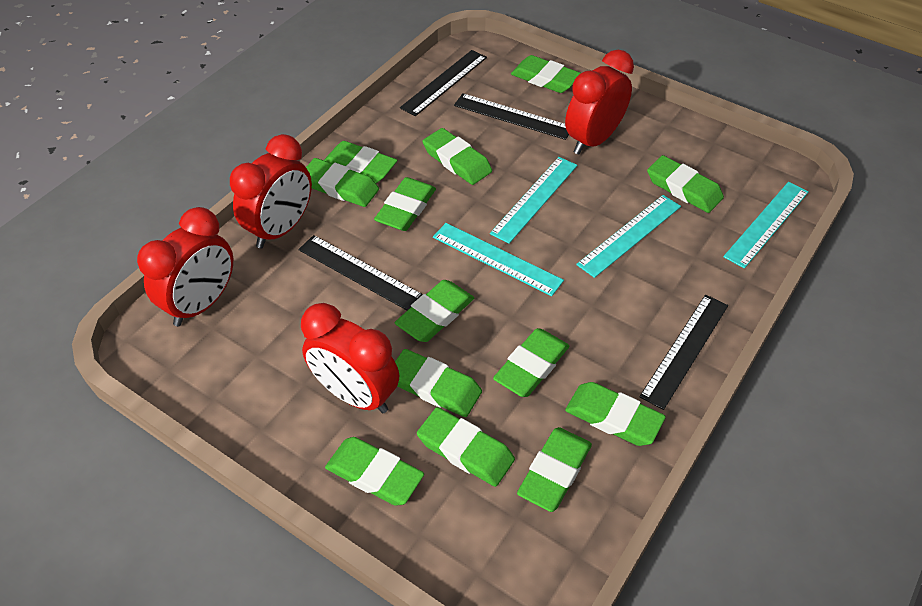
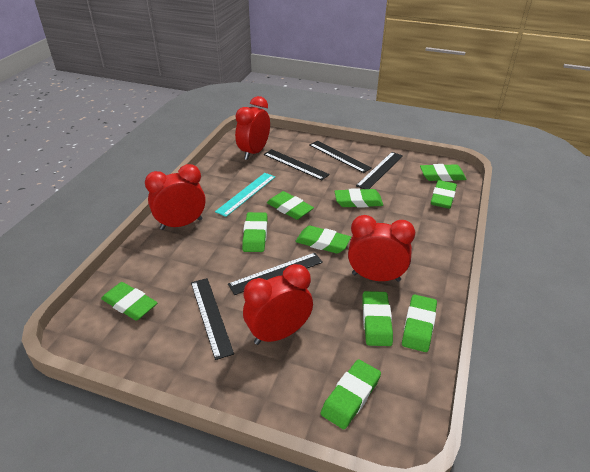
black ruler: 4 -> 5
green eraser: 13 -> 10
turquoise ruler: 4 -> 1

